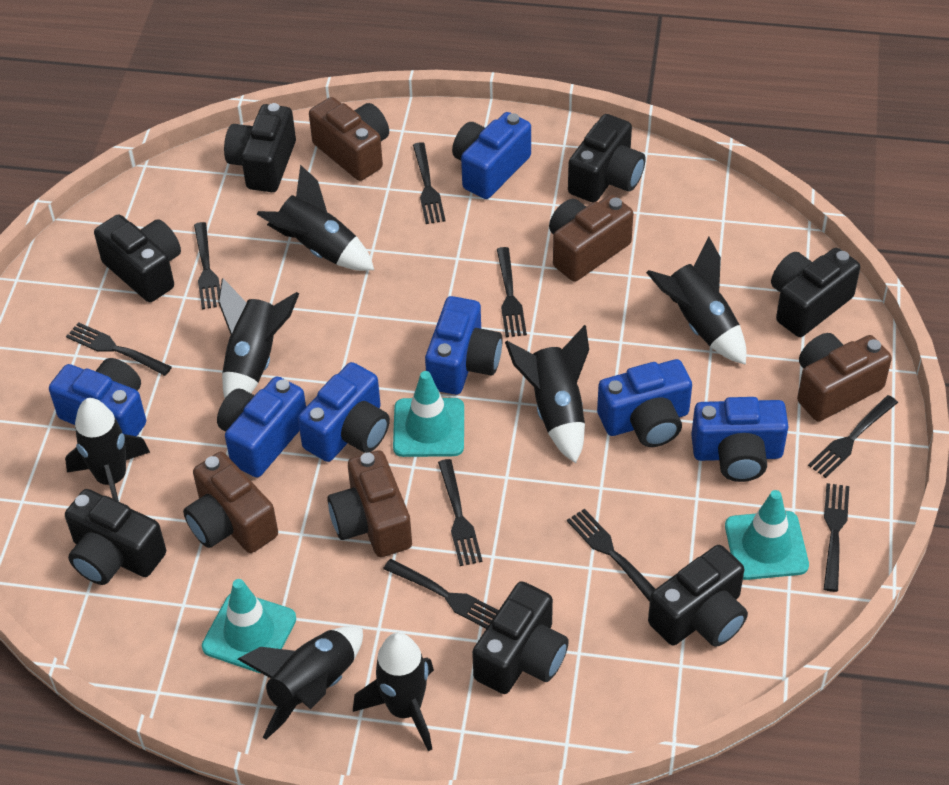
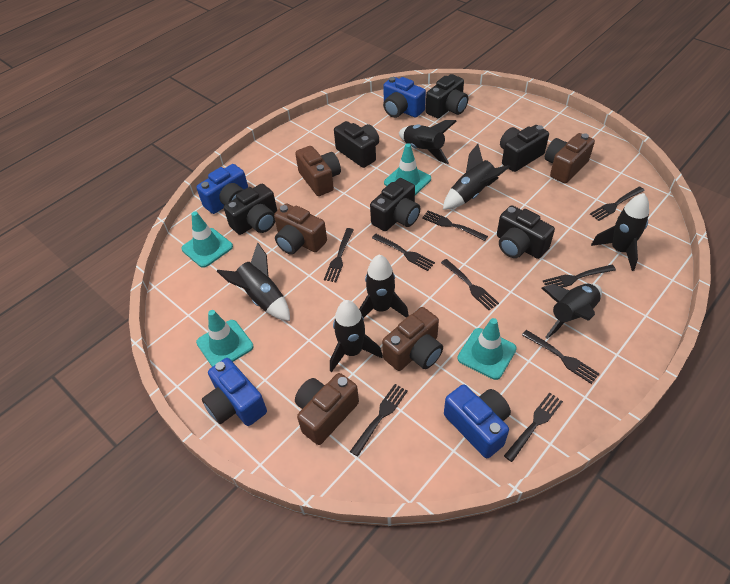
black camera: 7 -> 6
blue camera: 7 -> 4
turquoise traffic cone: 3 -> 4

